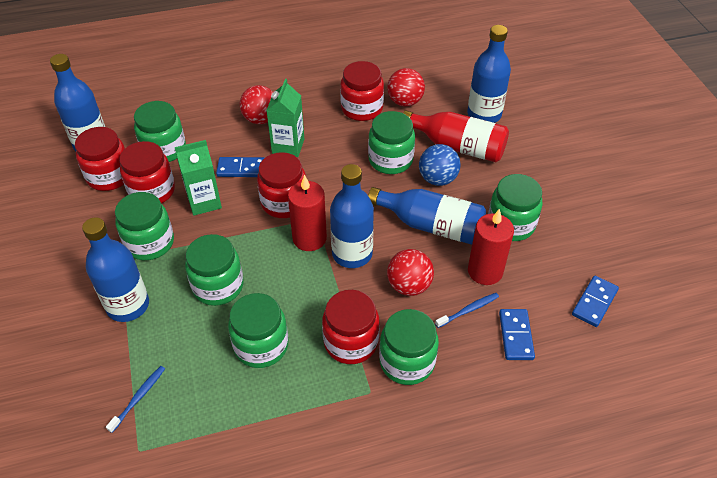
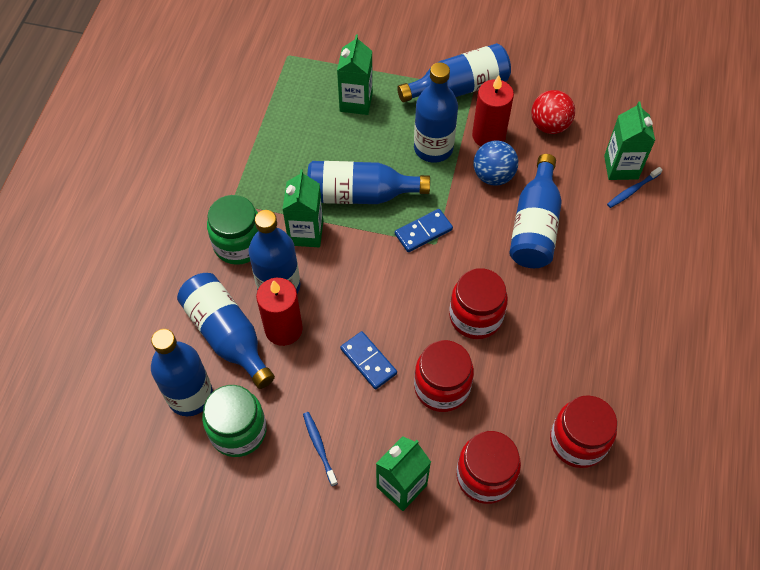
blue bottle: 5 -> 7
blue domino: 3 -> 2
green carton: 2 -> 4
green jar: 7 -> 2
red ball: 3 -> 1
red bottle: 1 -> 0
red jar: 5 -> 4

